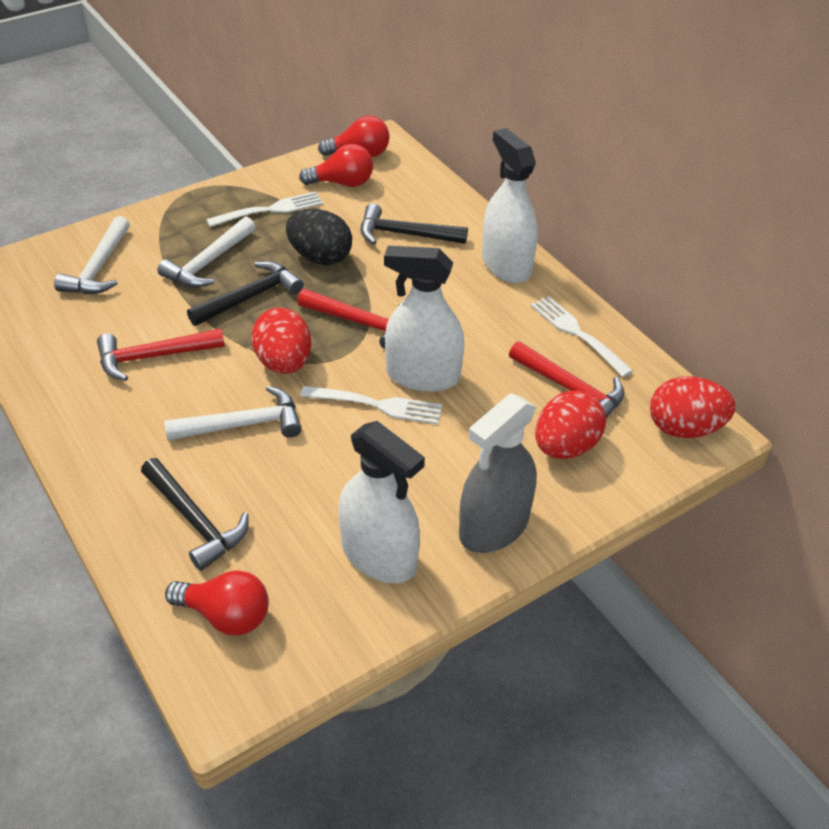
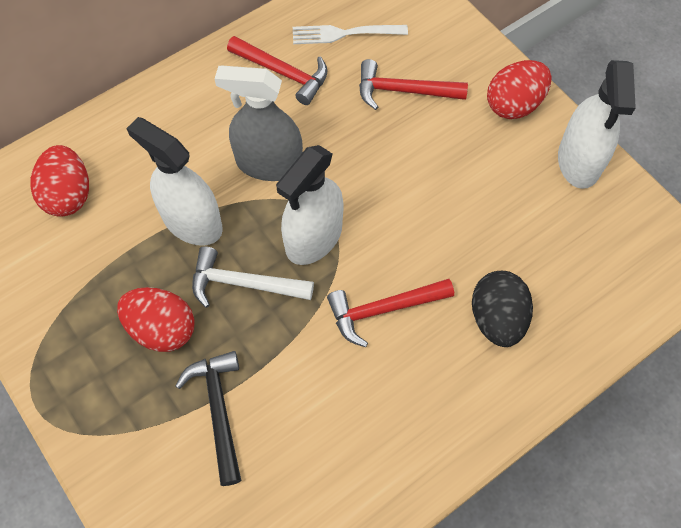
black hammer: 3 -> 1
red light bulb: 3 -> 0
white fork: 3 -> 1
white hammer: 3 -> 1

